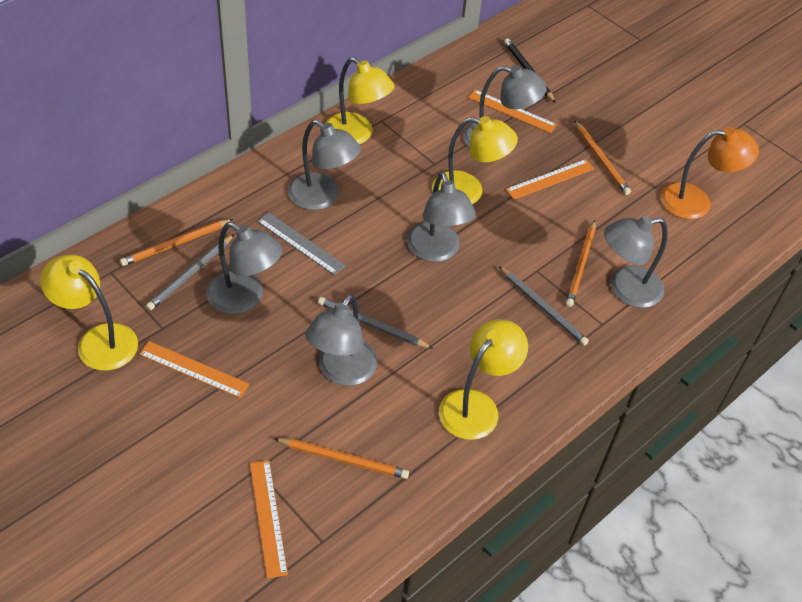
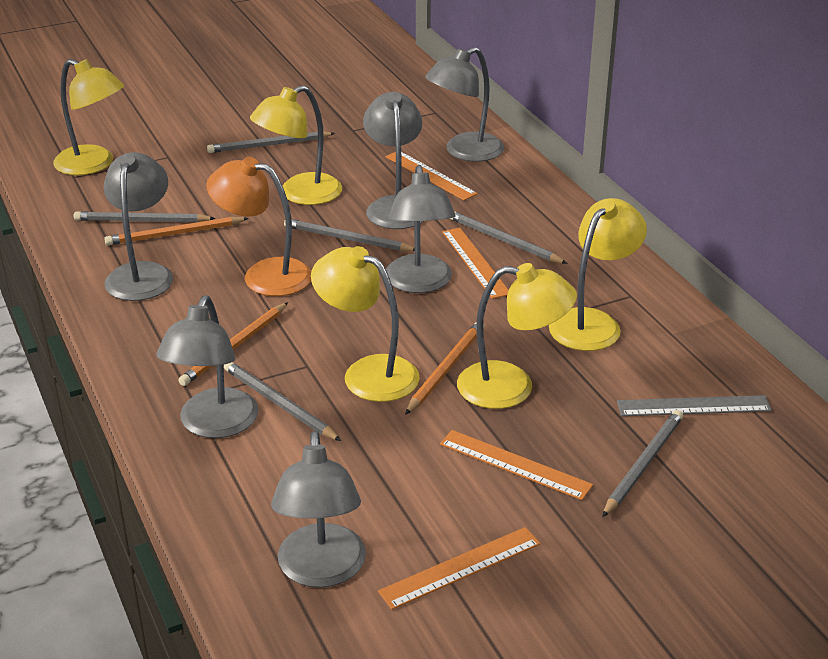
black pencil: 1 -> 0
grey pencil: 3 -> 6
orange pencil: 4 -> 3
yellow lamp: 4 -> 5

